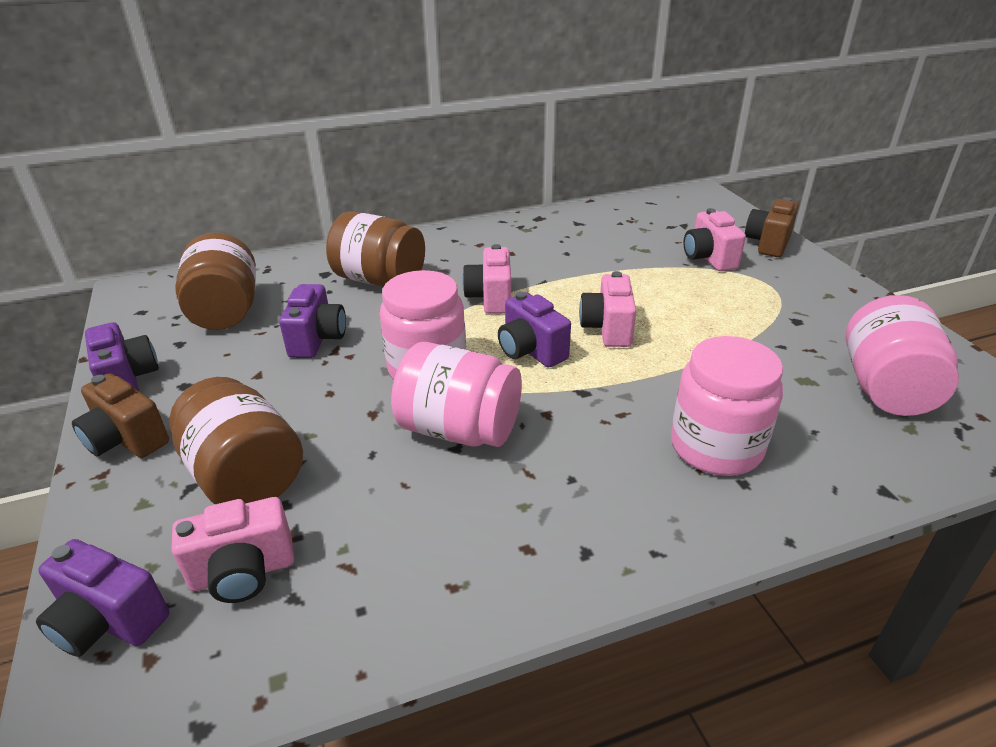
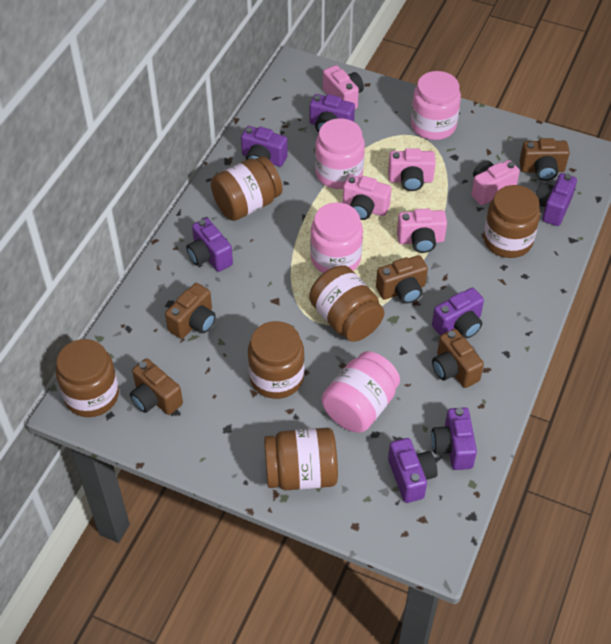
brown camera: 2 -> 5
brown jar: 3 -> 6
pink camera: 4 -> 5
purple camera: 4 -> 7

